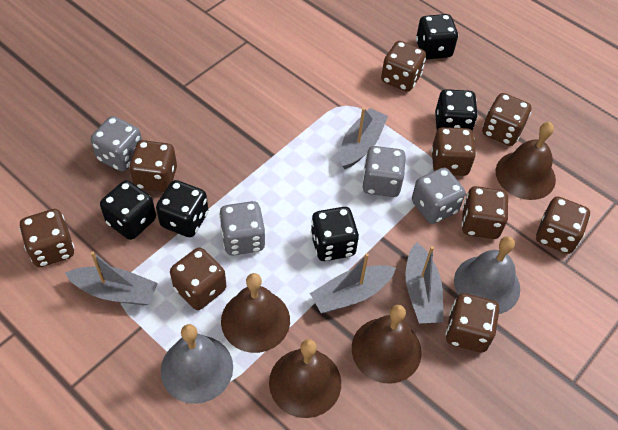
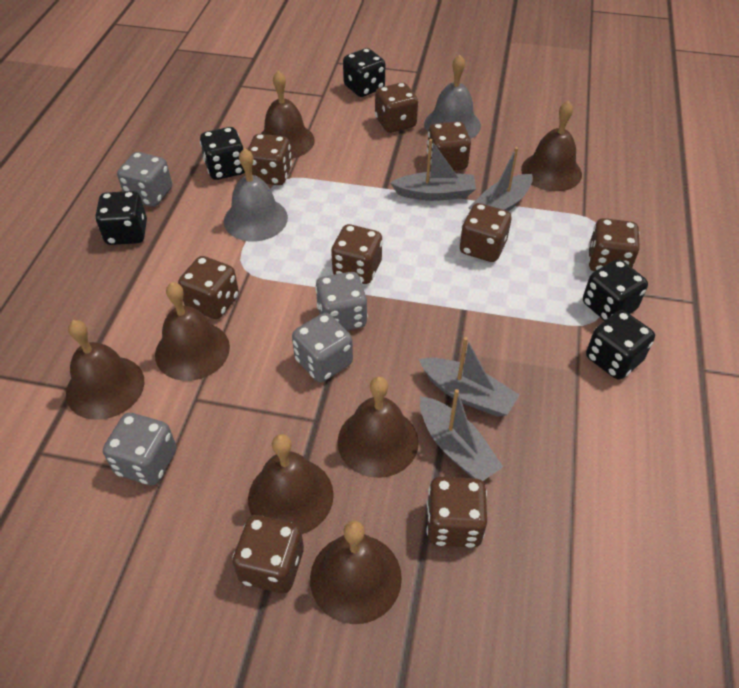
brown bell: 4 -> 7

